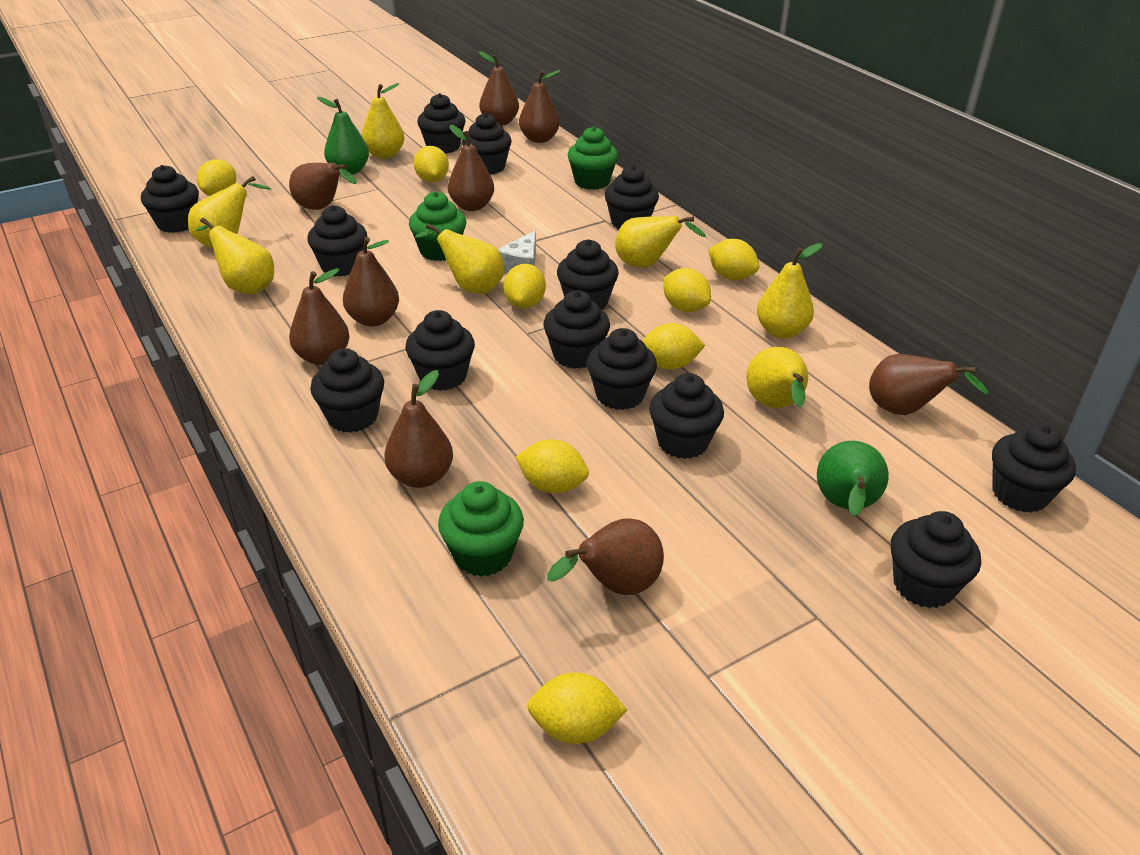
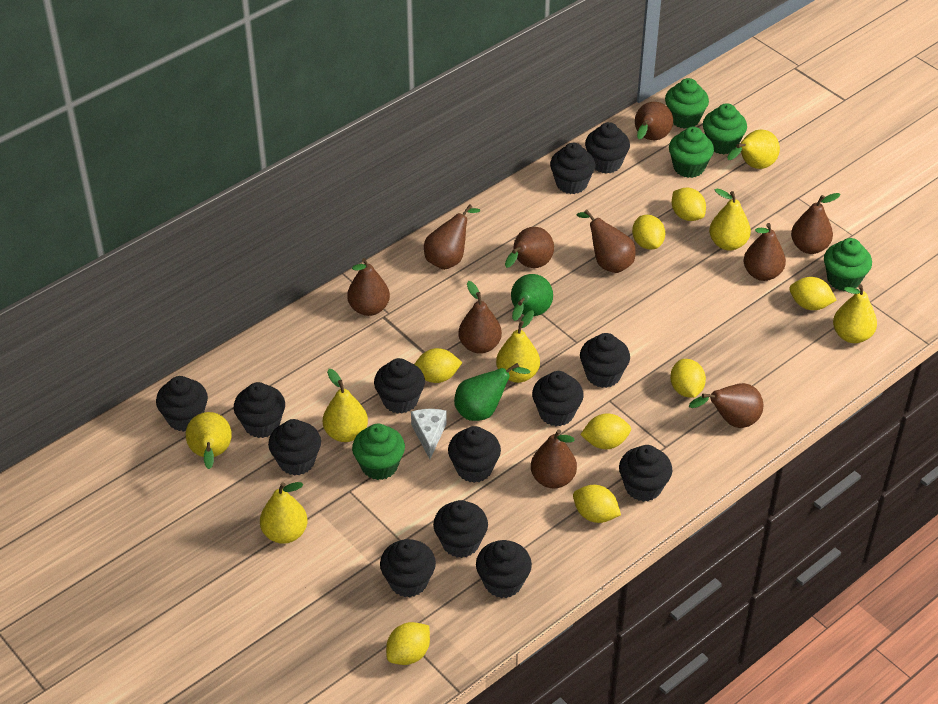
brown pear: 9 -> 10
green cupcake: 3 -> 5

